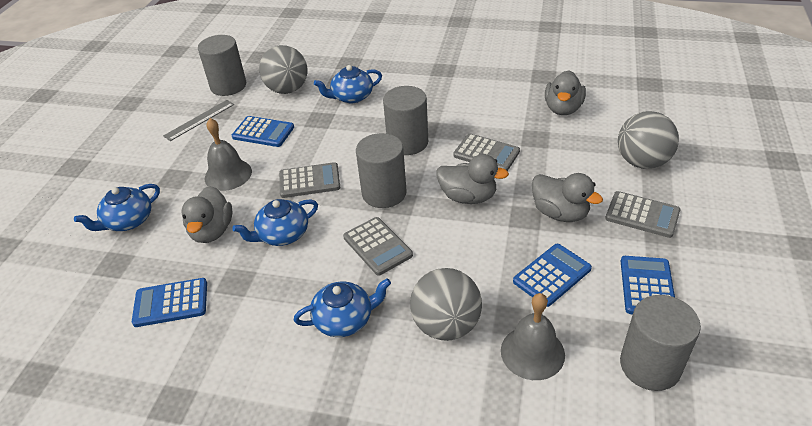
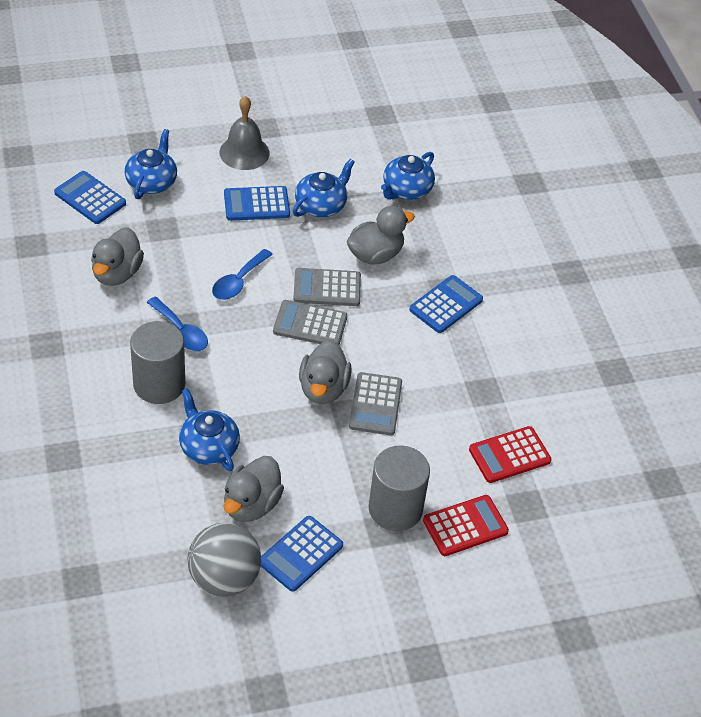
blue spoon: 0 -> 2
grey ball: 3 -> 1
grey bell: 2 -> 1
grey calculator: 4 -> 3
grey cylinder: 4 -> 2
grey ruler: 1 -> 0
red calculator: 0 -> 2

